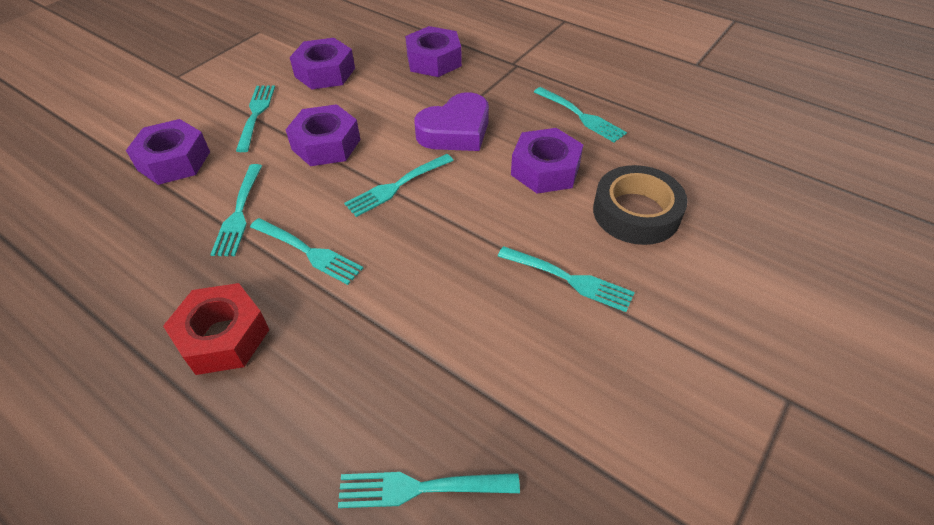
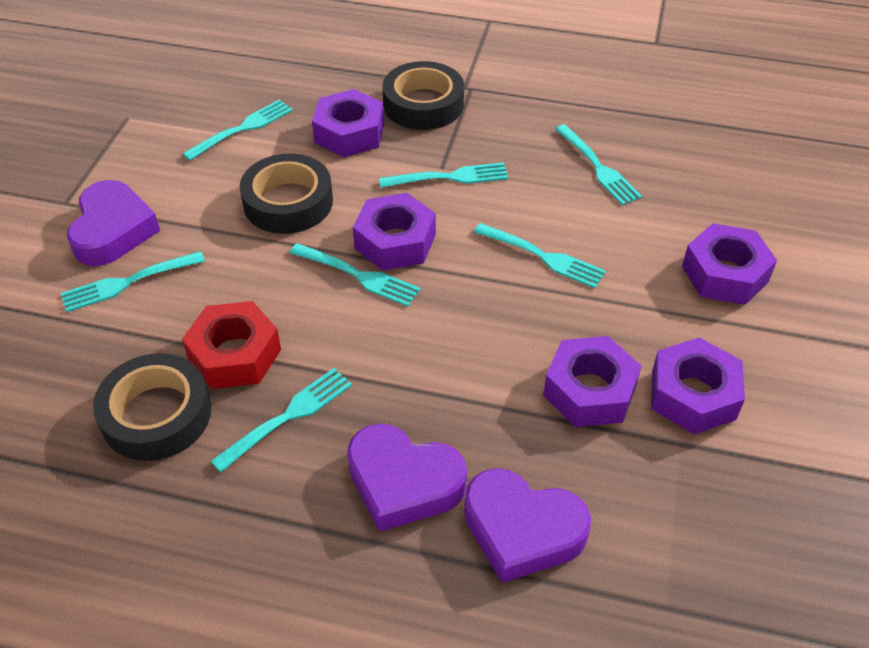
black tape: 1 -> 3
purple heart: 1 -> 3

